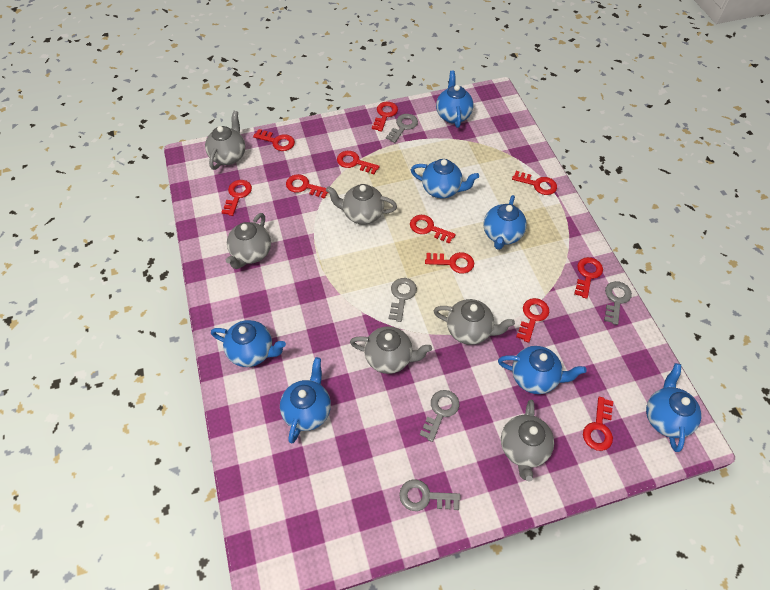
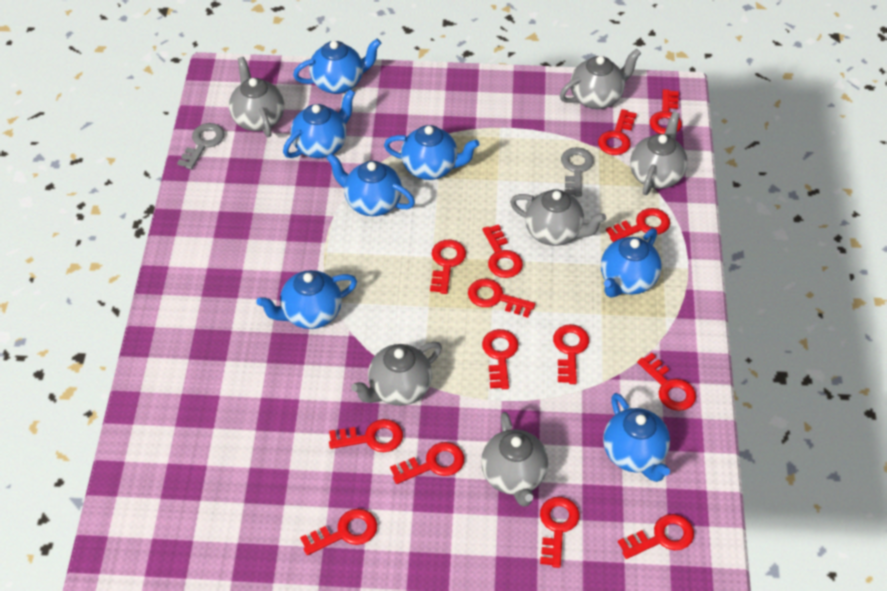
grey key: 5 -> 2
red key: 11 -> 14

